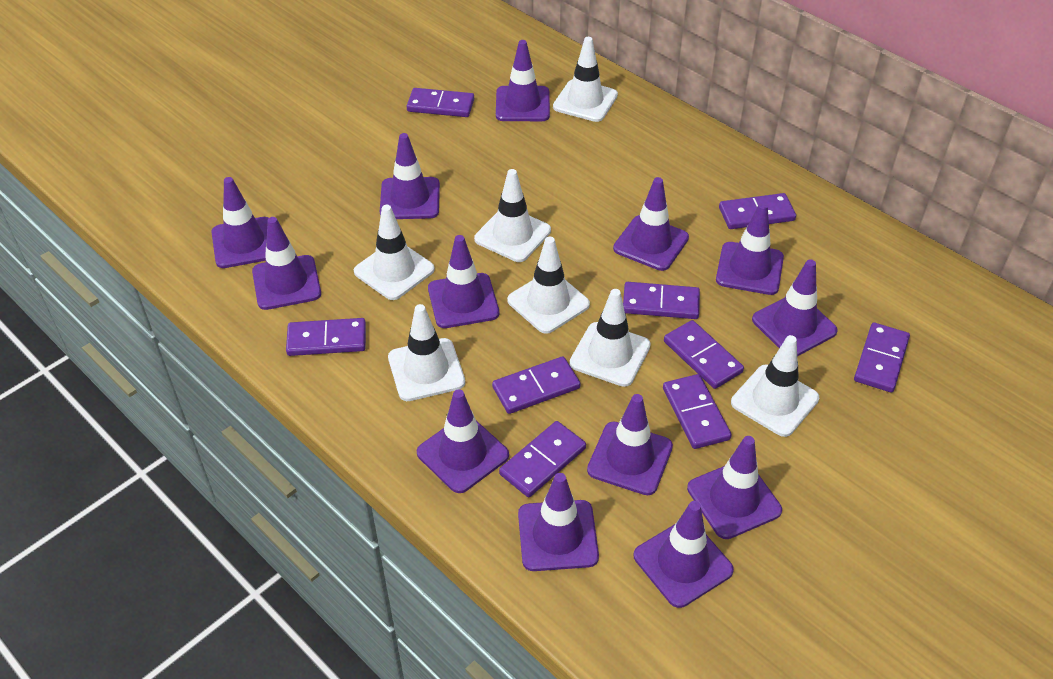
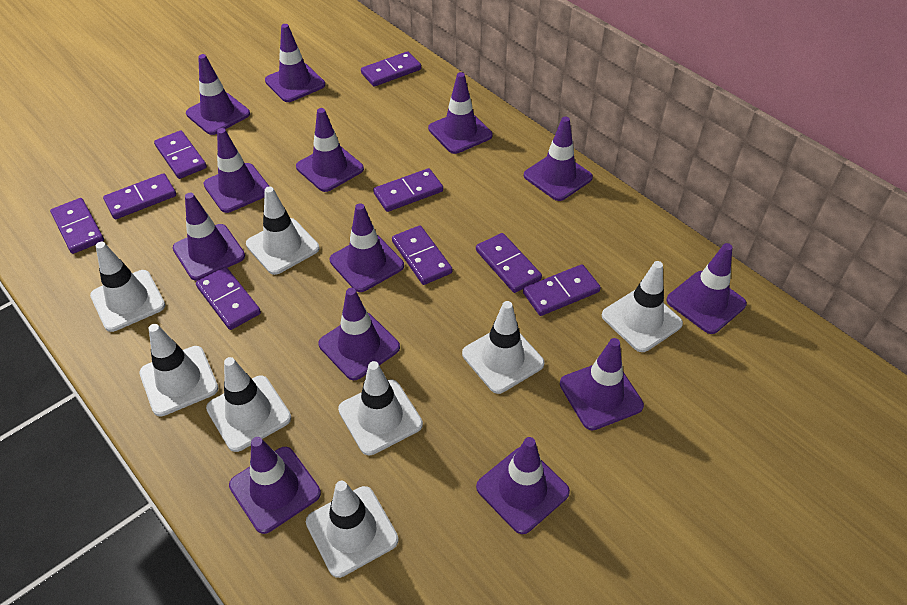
white traffic cone: 7 -> 8

